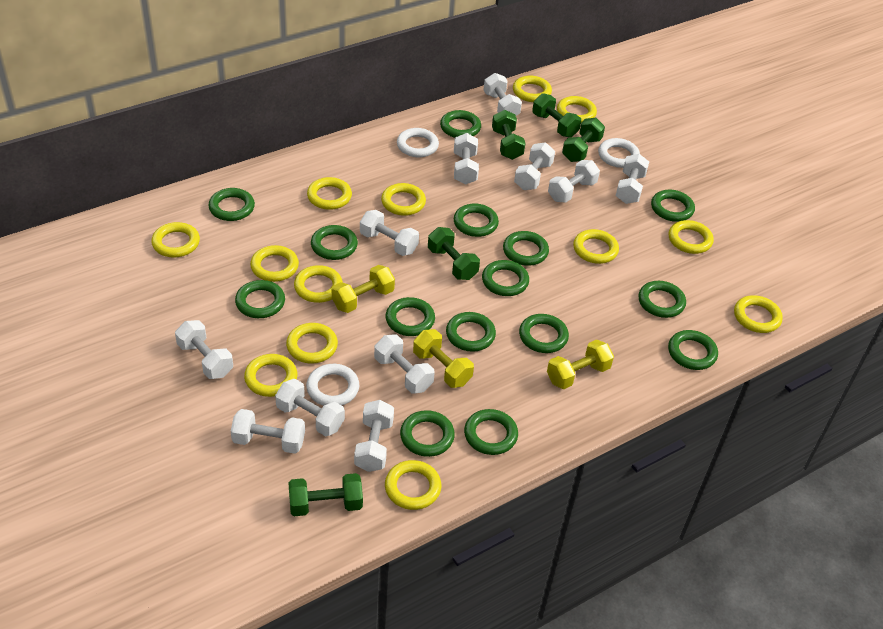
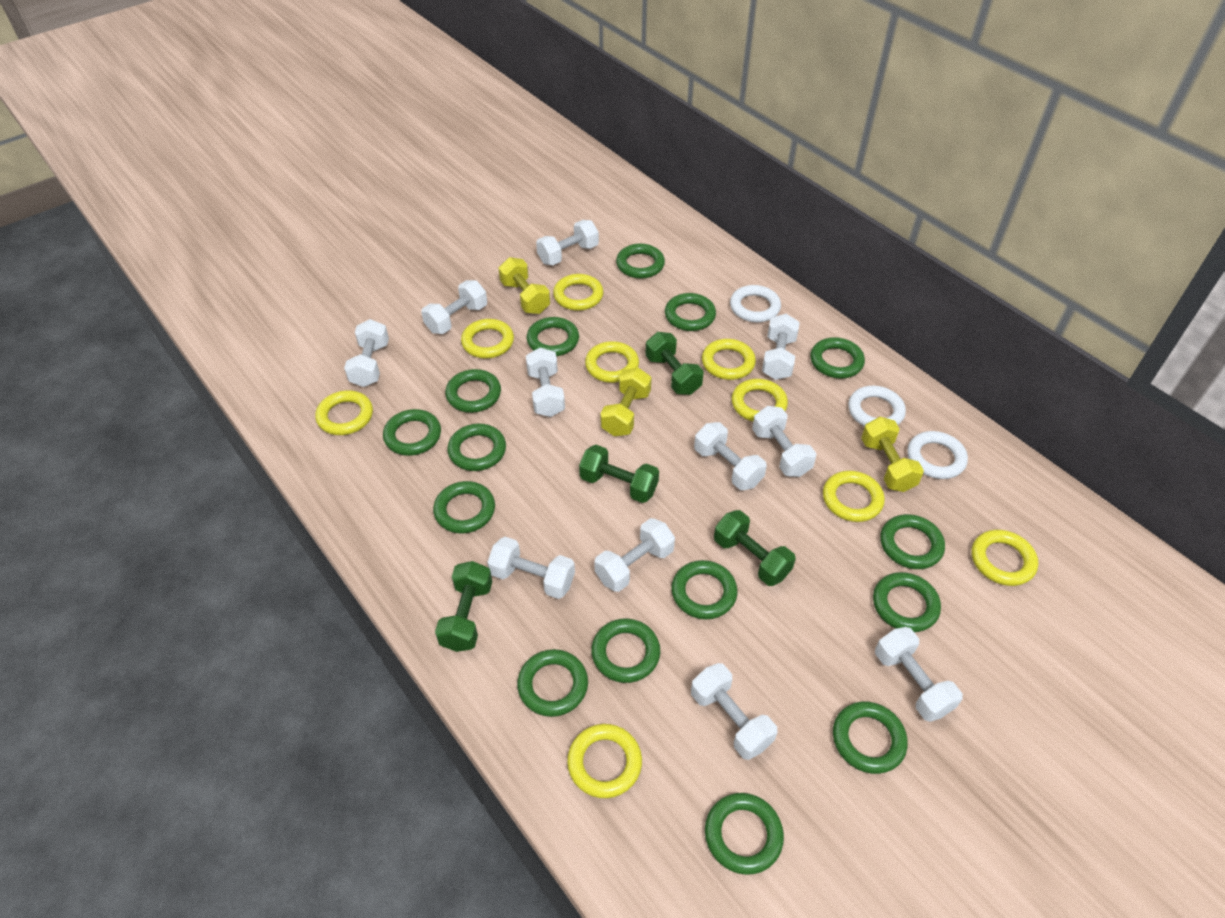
green dumbbell: 5 -> 4
yellow ring: 13 -> 9

